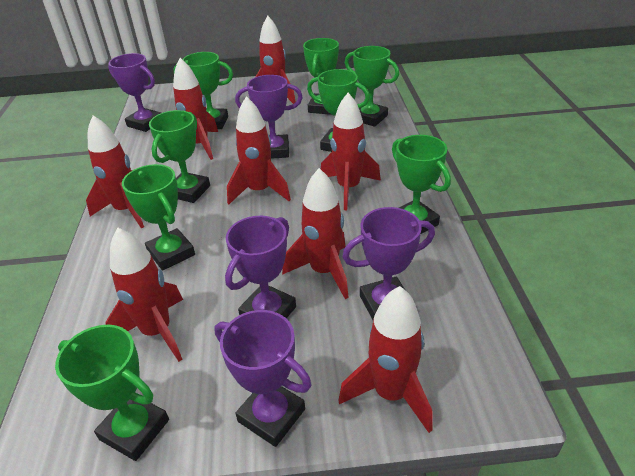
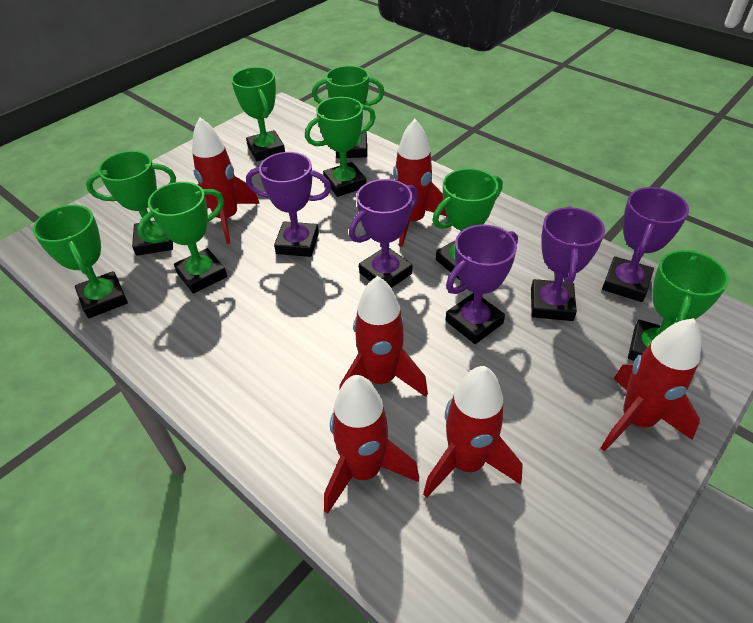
red rocket: 8 -> 6

